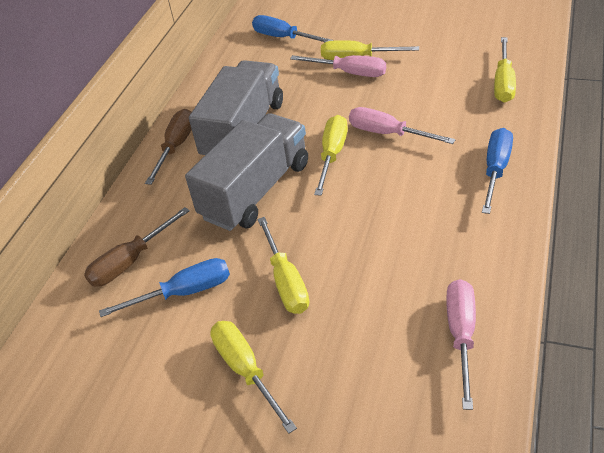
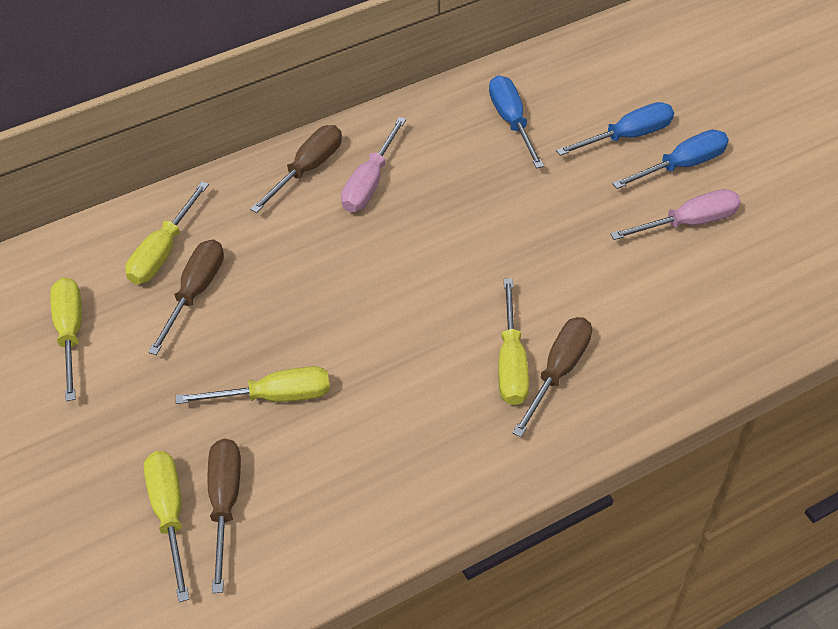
brown screwdriver: 2 -> 4
grey truck: 2 -> 0
pink screwdriver: 3 -> 2

